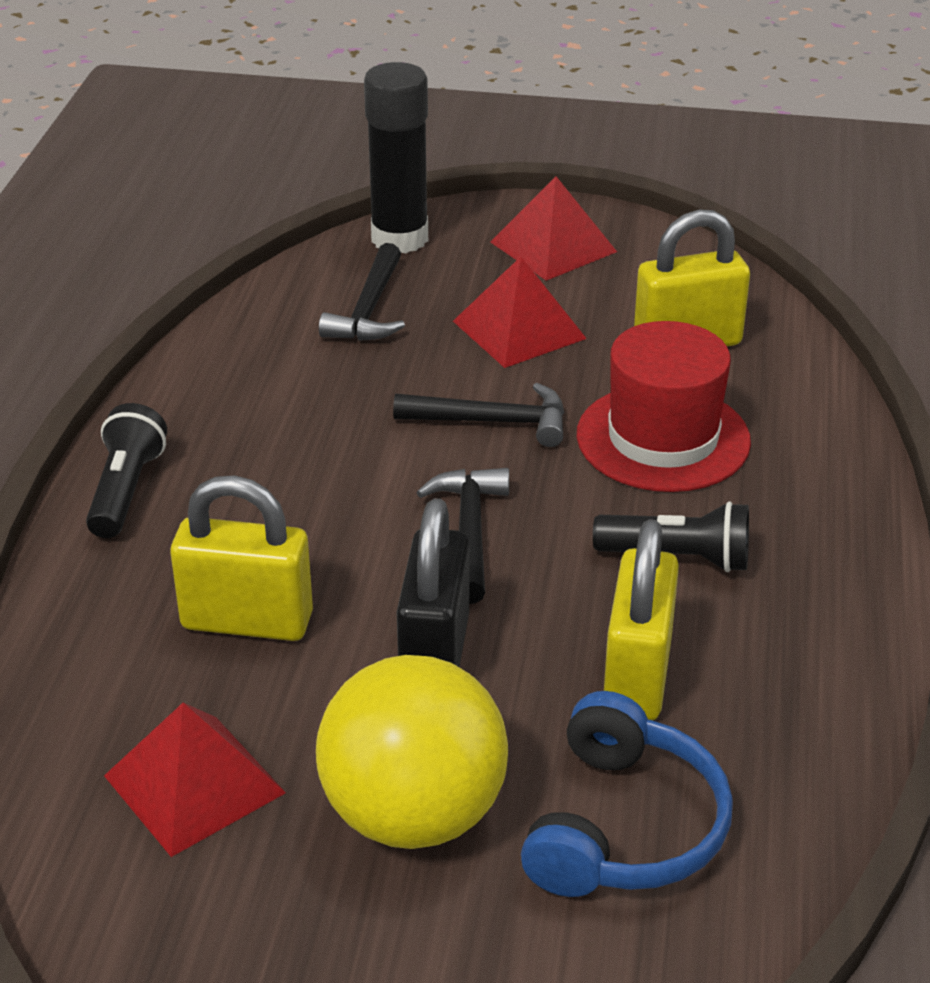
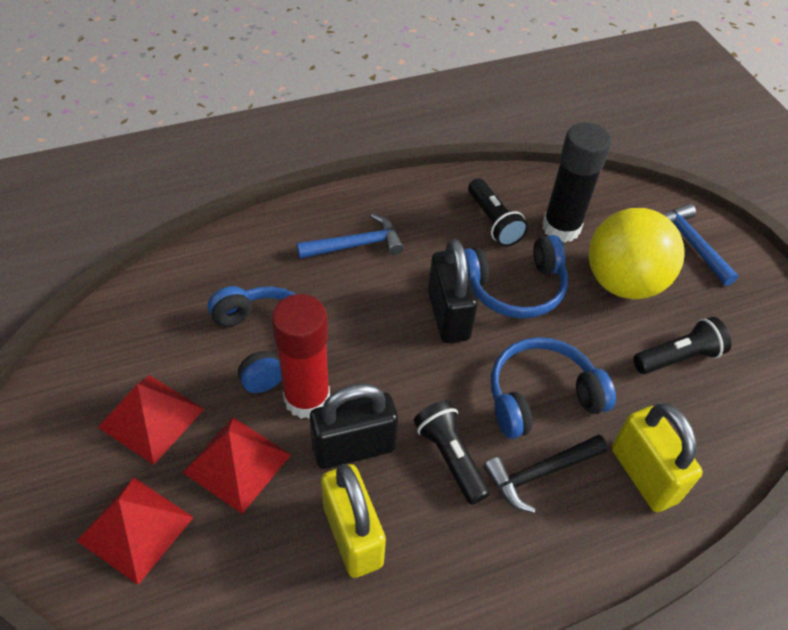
black flashlight: 2 -> 3
black hammer: 3 -> 1
black padlock: 1 -> 2
blue hammer: 0 -> 2
blue headphones: 1 -> 3
red glue stick: 0 -> 1
red hat: 1 -> 0
yellow padlock: 3 -> 2

